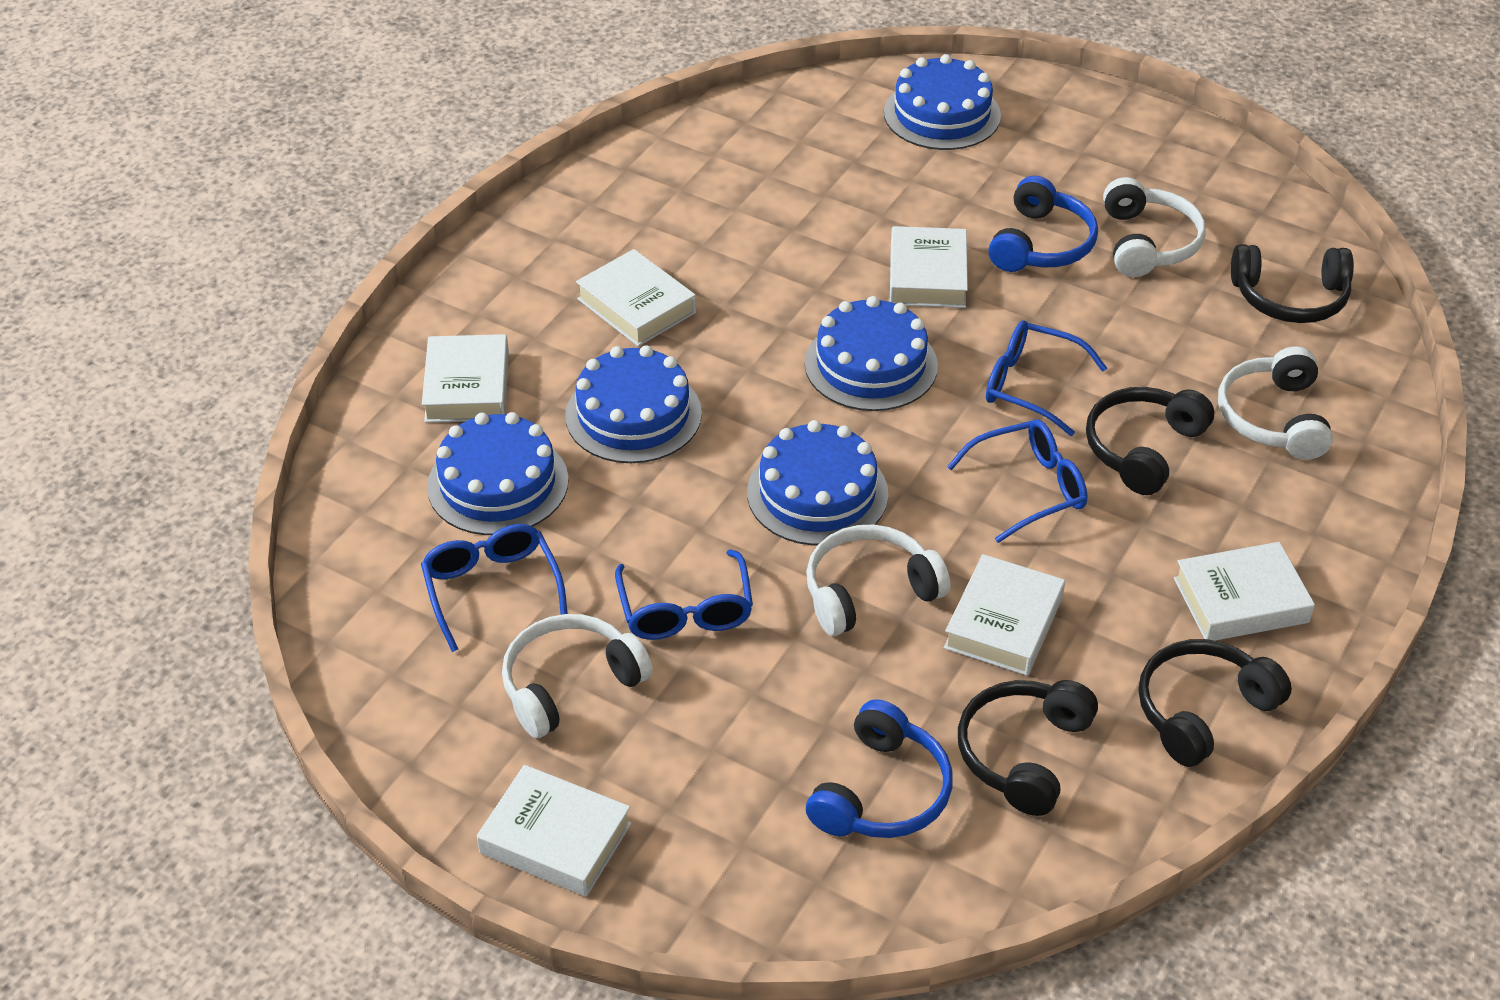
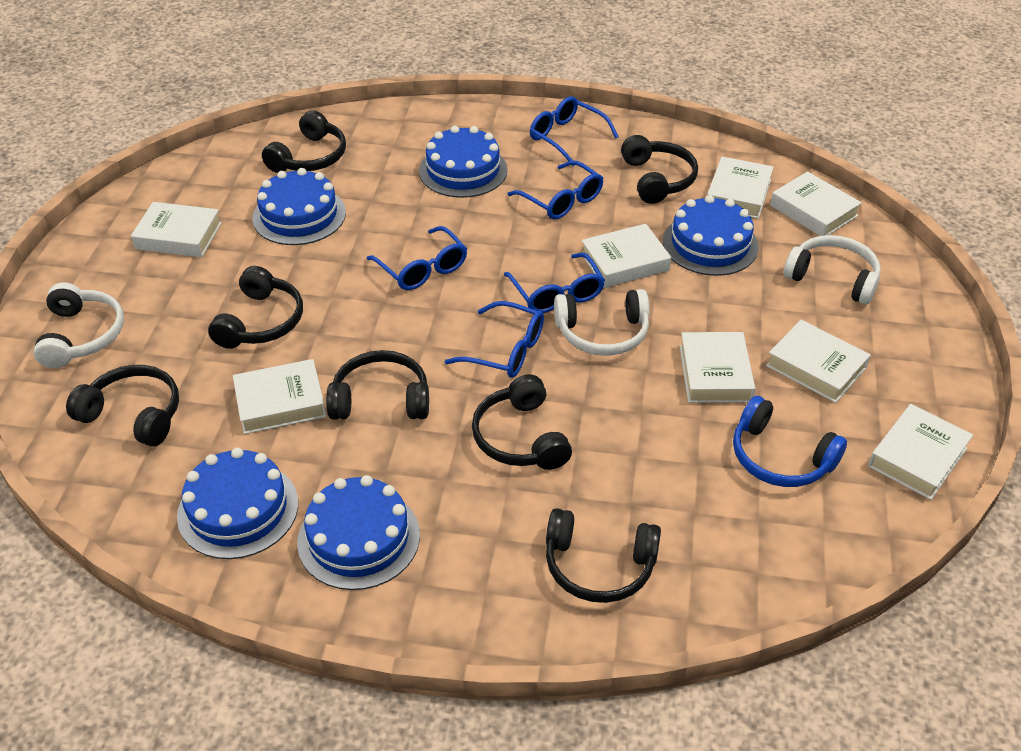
black headphones: 4 -> 7
blue glasses: 4 -> 5
blue headphones: 2 -> 1
white book: 6 -> 8
white headphones: 4 -> 3

